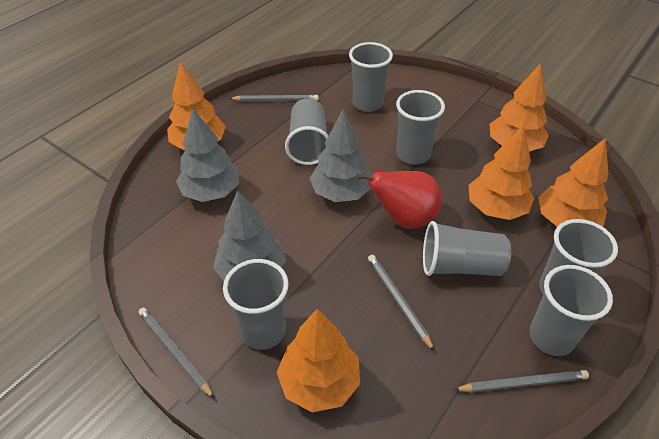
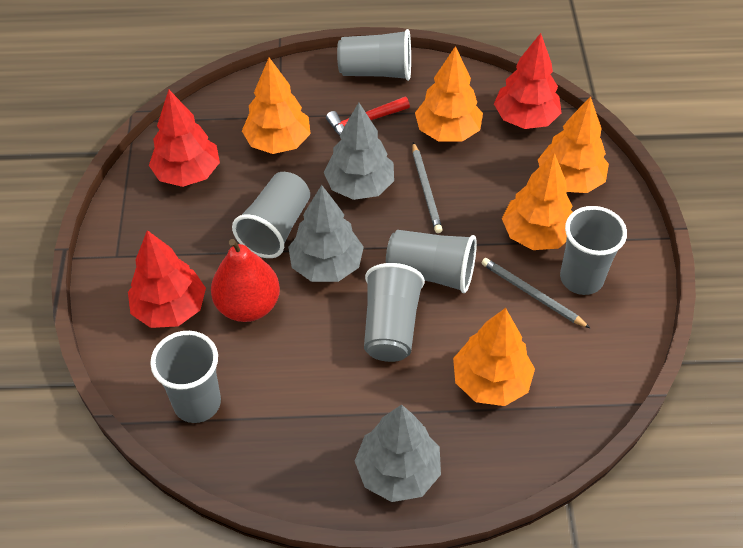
grey cup: 7 -> 6
grey pencil: 4 -> 2
red hammer: 0 -> 1
red tree: 0 -> 3

